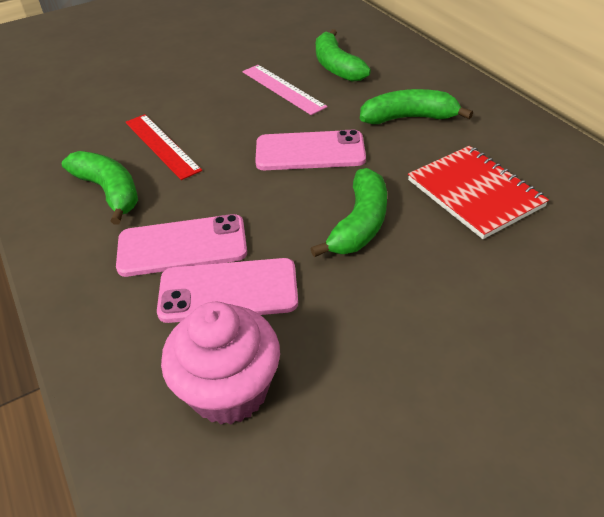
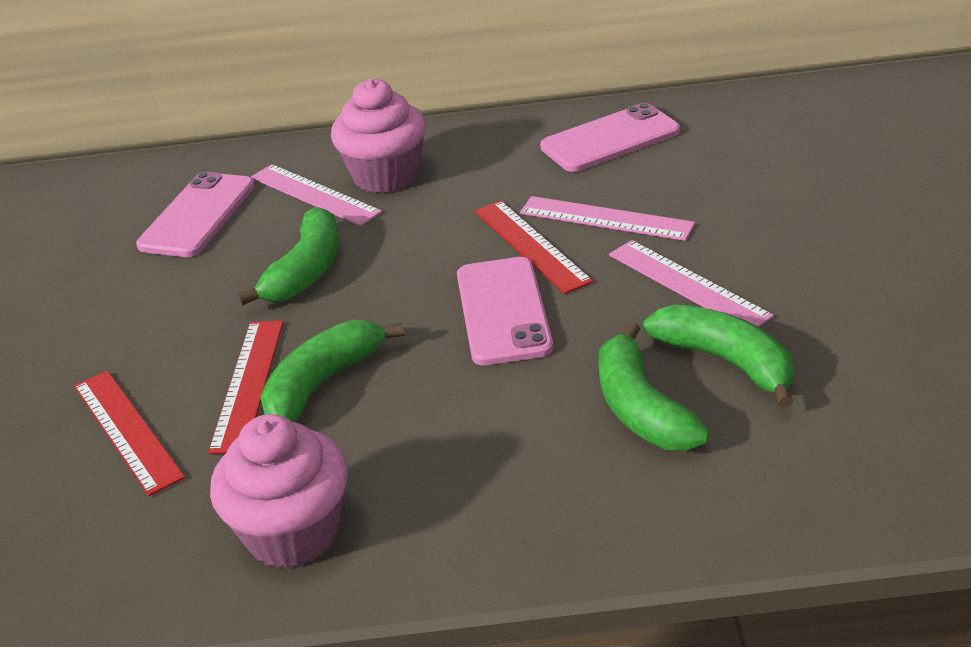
pink cupcake: 1 -> 2
pink ruler: 1 -> 3
red notebook: 1 -> 0
red ruler: 1 -> 3

